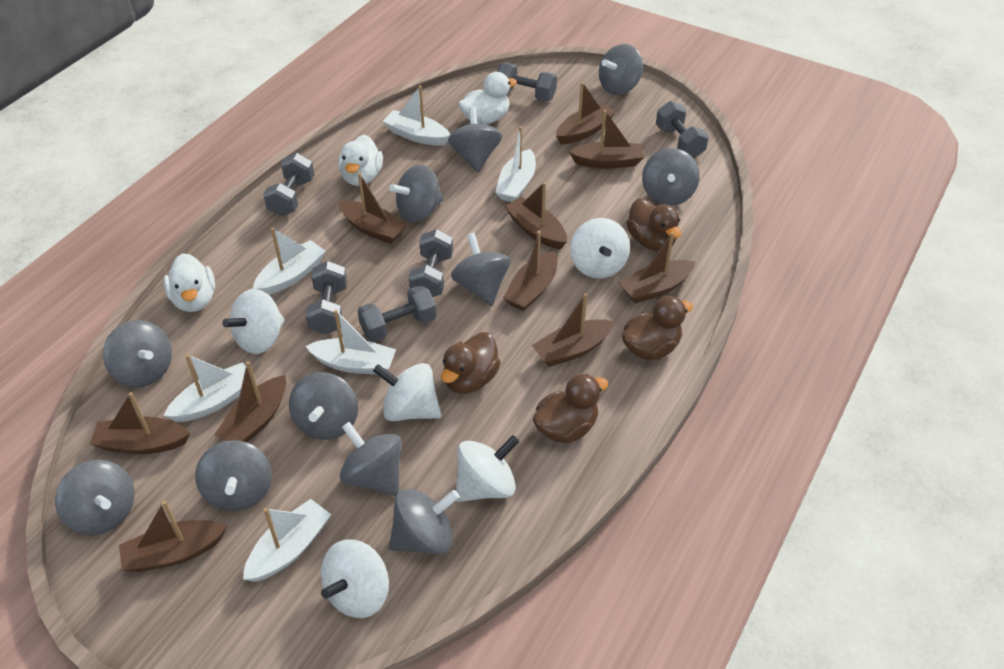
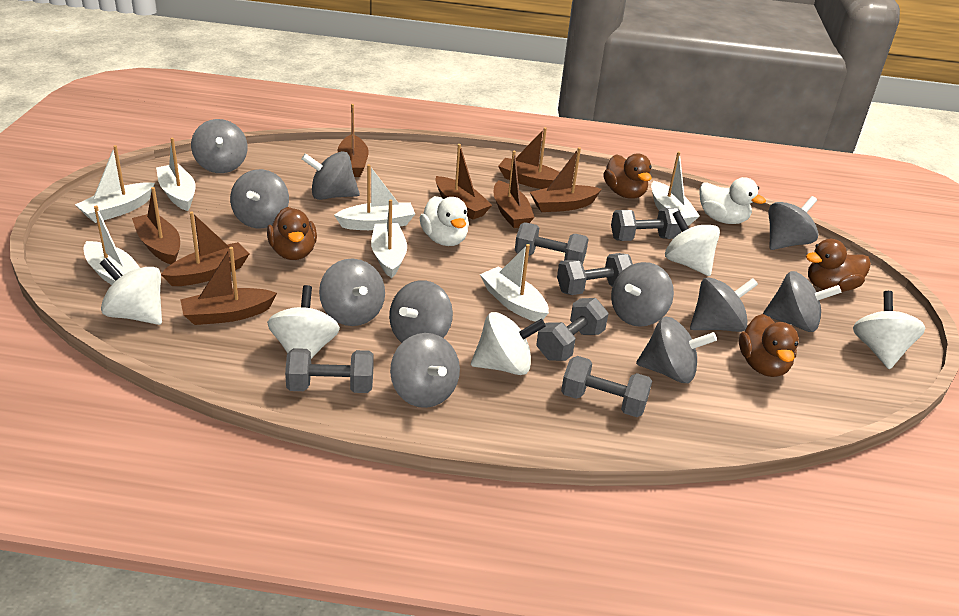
brown boat: 10 -> 8
white boat: 6 -> 7
white duck: 3 -> 2

